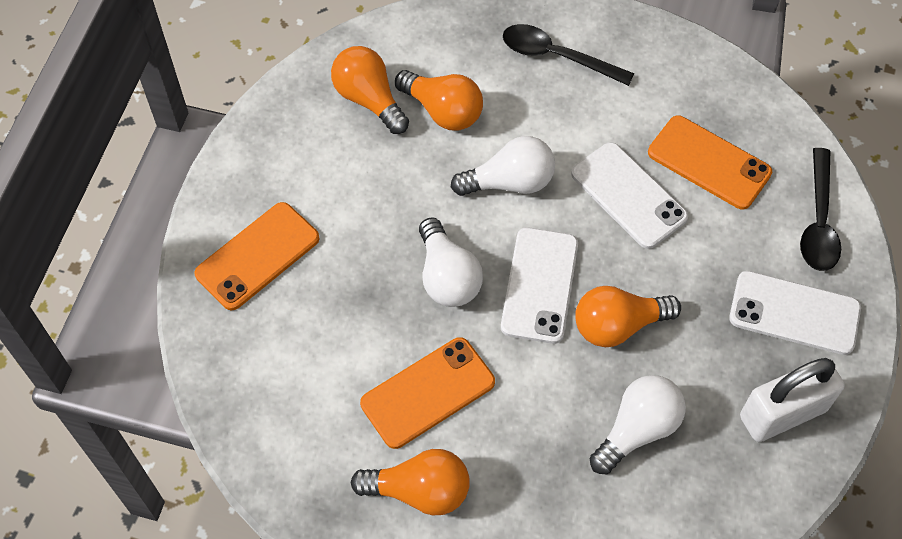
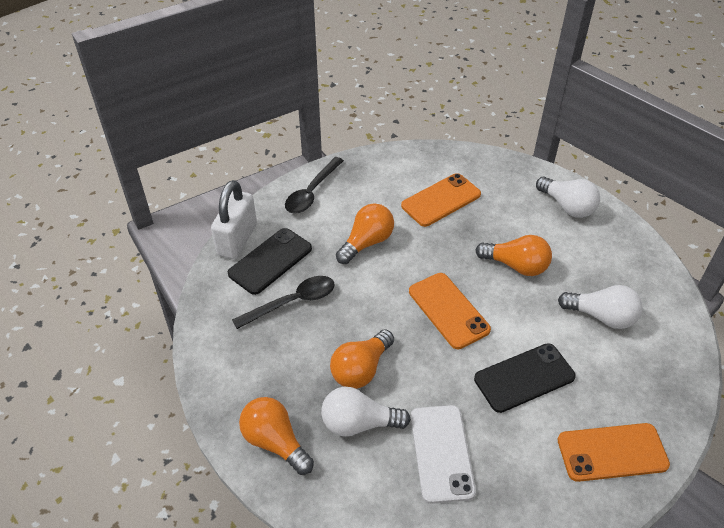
black phone: 0 -> 2
white phone: 3 -> 1

